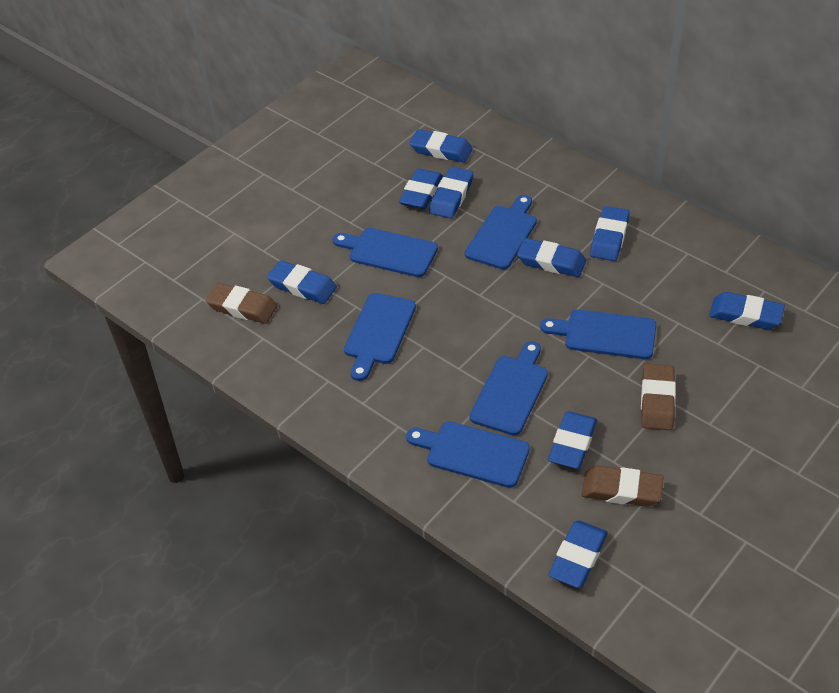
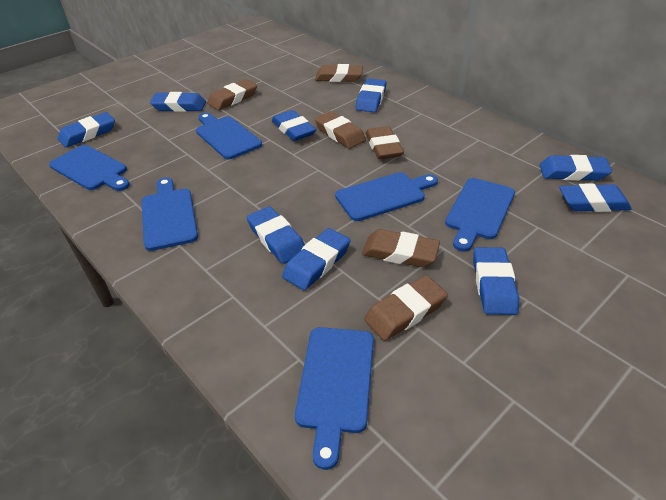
brown eraser: 3 -> 6

